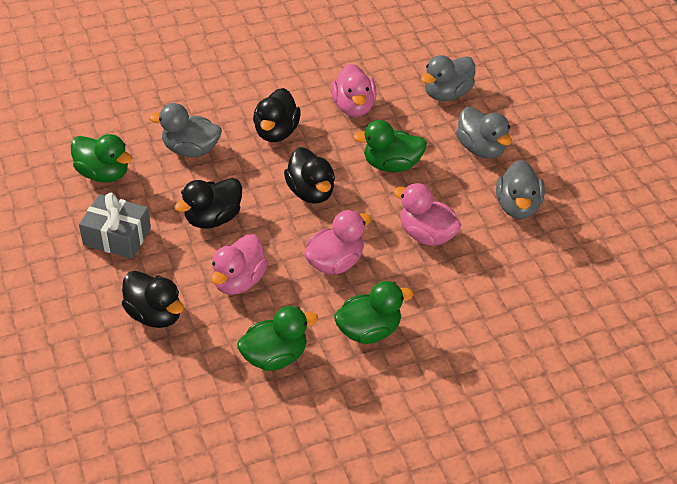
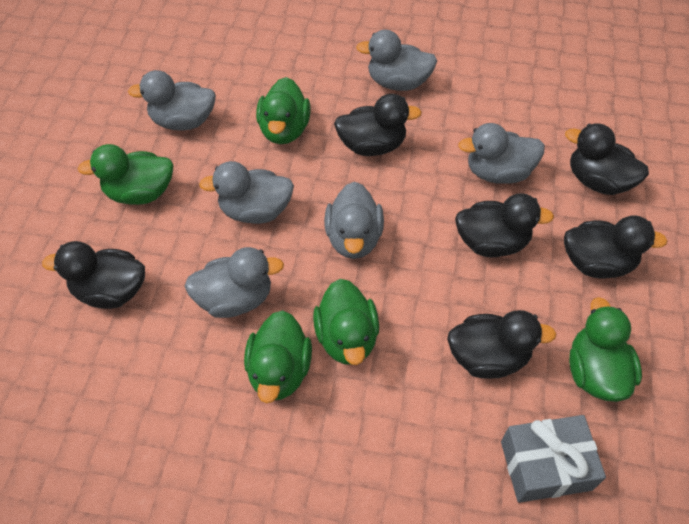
black duck: 4 -> 6
green duck: 4 -> 5
grey duck: 4 -> 6
pink duck: 4 -> 0

